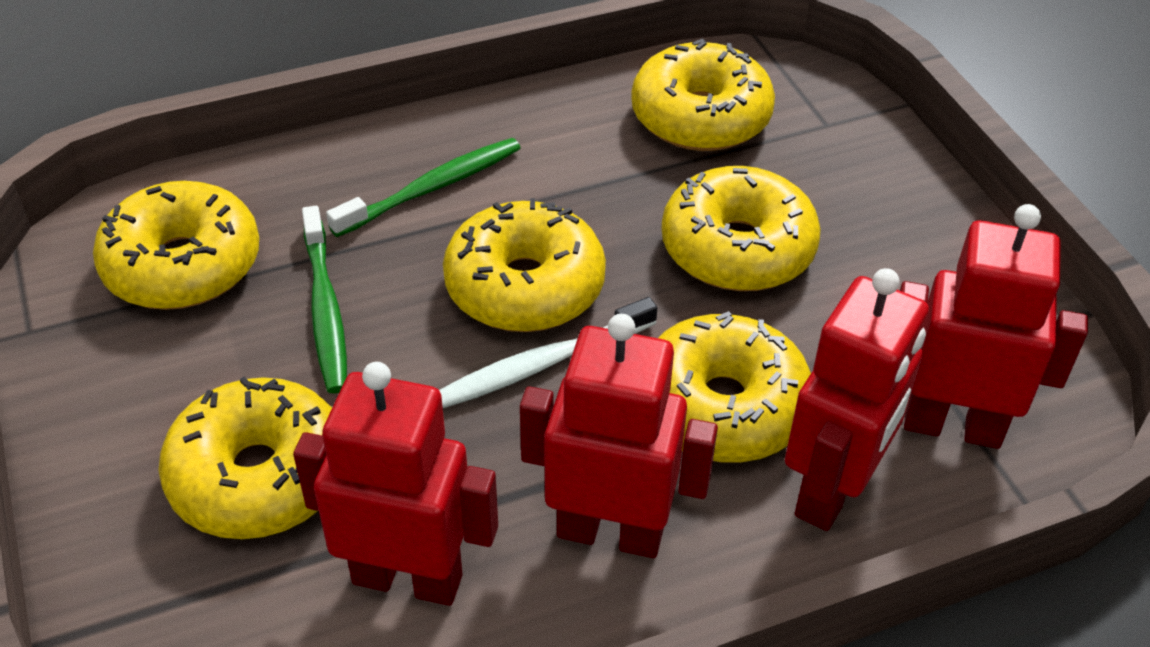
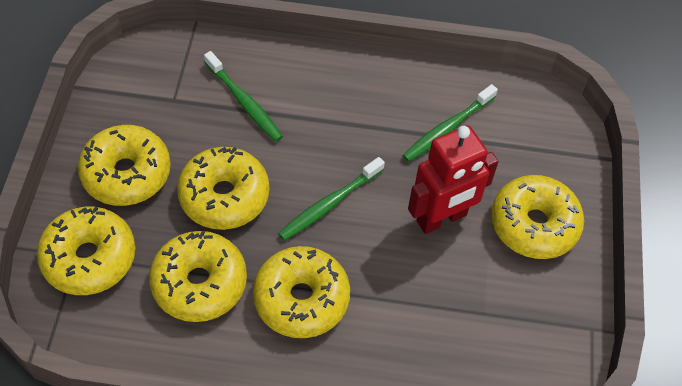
green toothbrush: 2 -> 3
red robot: 4 -> 1
white toothbrush: 1 -> 0

